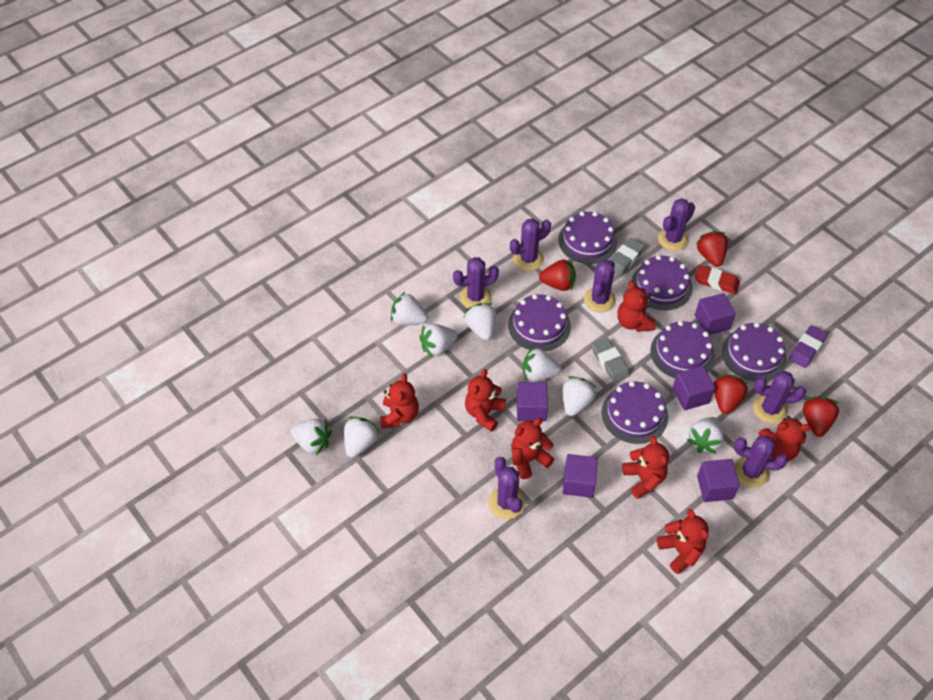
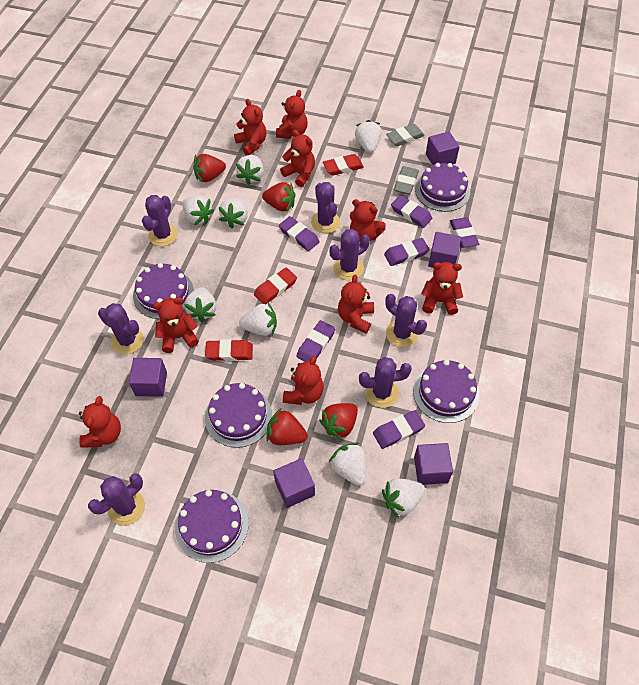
purple cake: 6 -> 5
purple eraser: 1 -> 6
red eraser: 1 -> 3
red teddy bear: 7 -> 9

